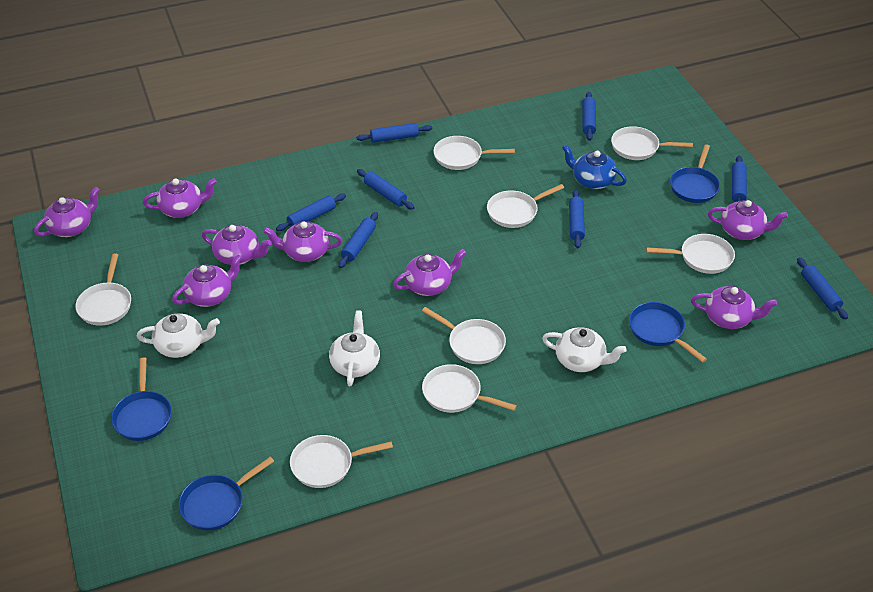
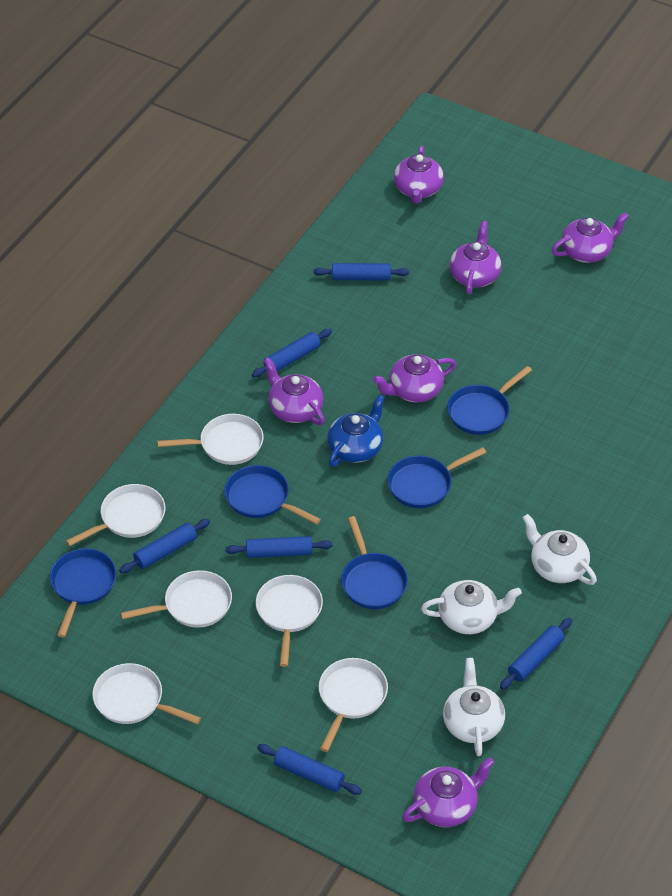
blue pan: 4 -> 5
blue rolling pin: 8 -> 6
purple teapot: 8 -> 6
white pan: 8 -> 6

